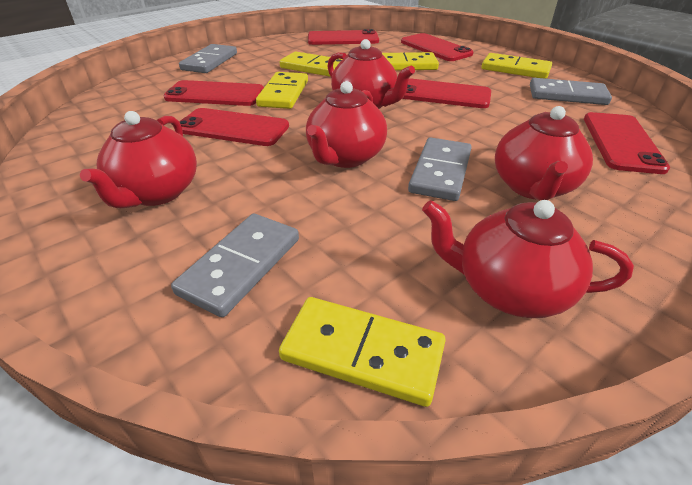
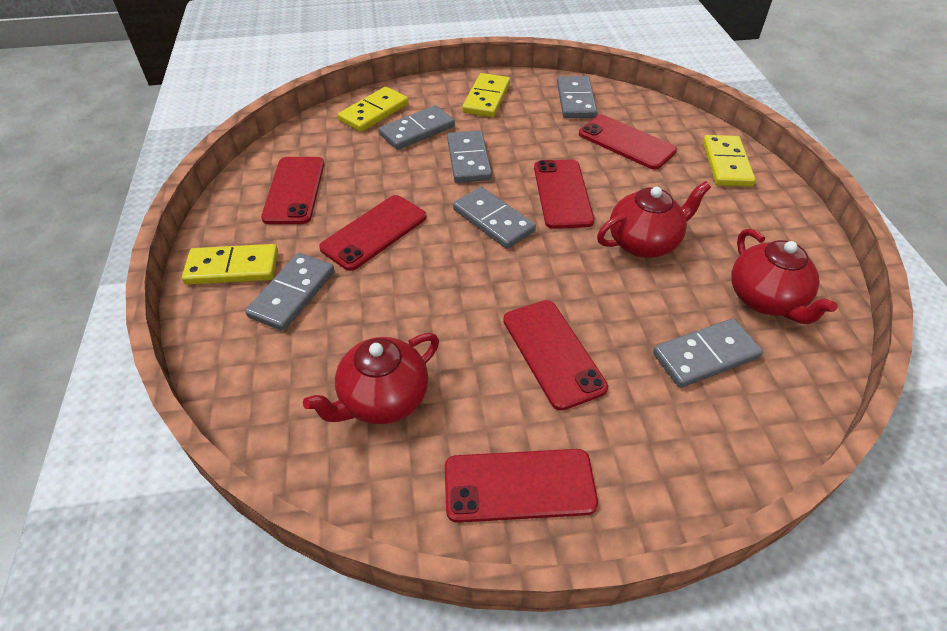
grey domino: 4 -> 6
red teapot: 5 -> 3
yellow domino: 5 -> 4

